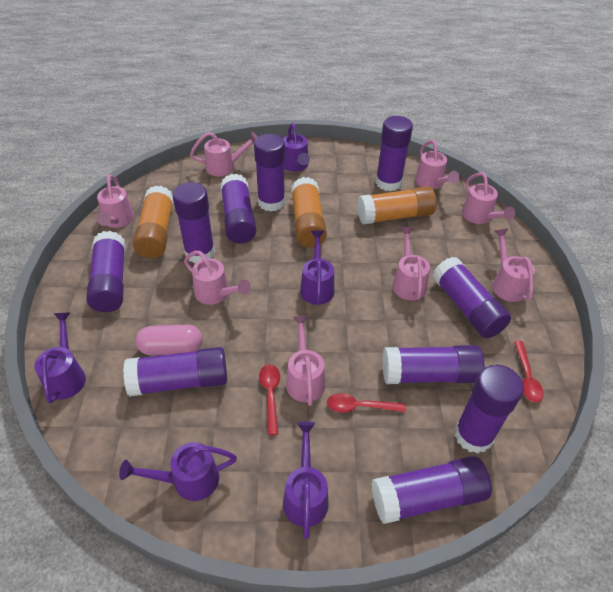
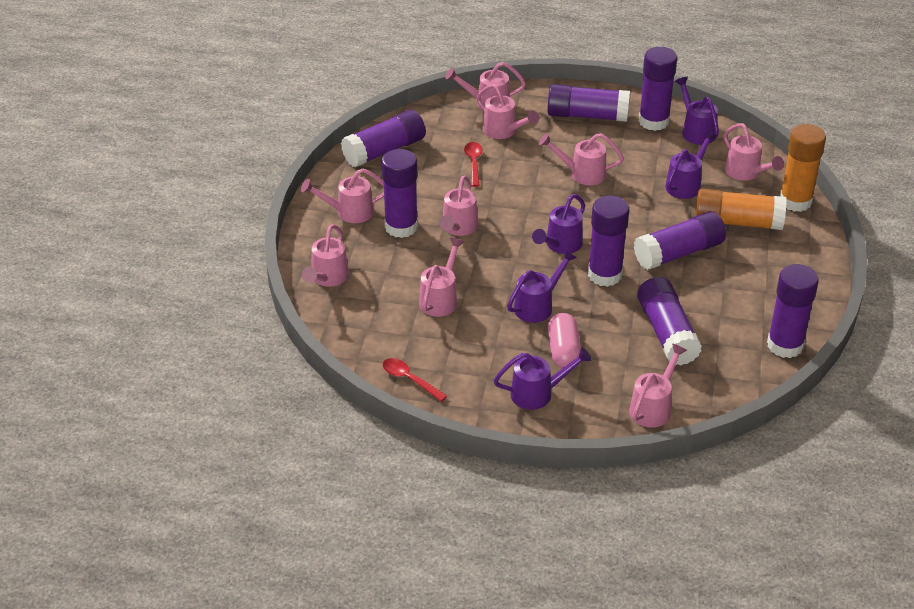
orange glue stick: 3 -> 2
pink watering can: 8 -> 9
purple glue stick: 10 -> 8
red spoon: 3 -> 2

